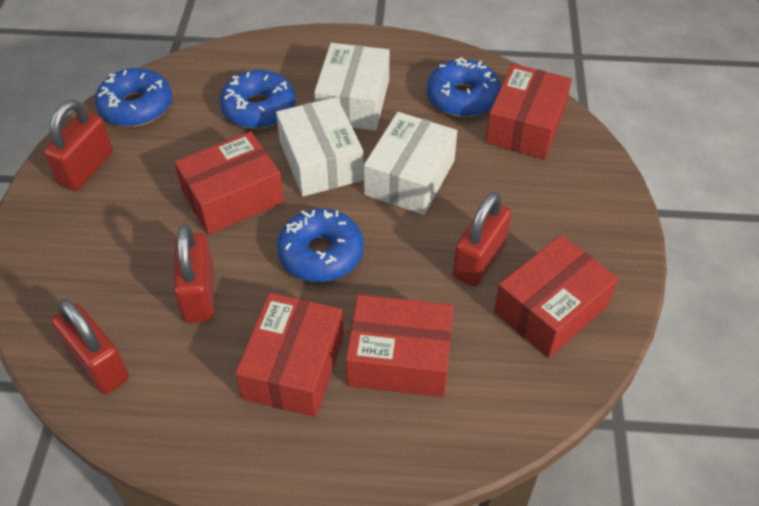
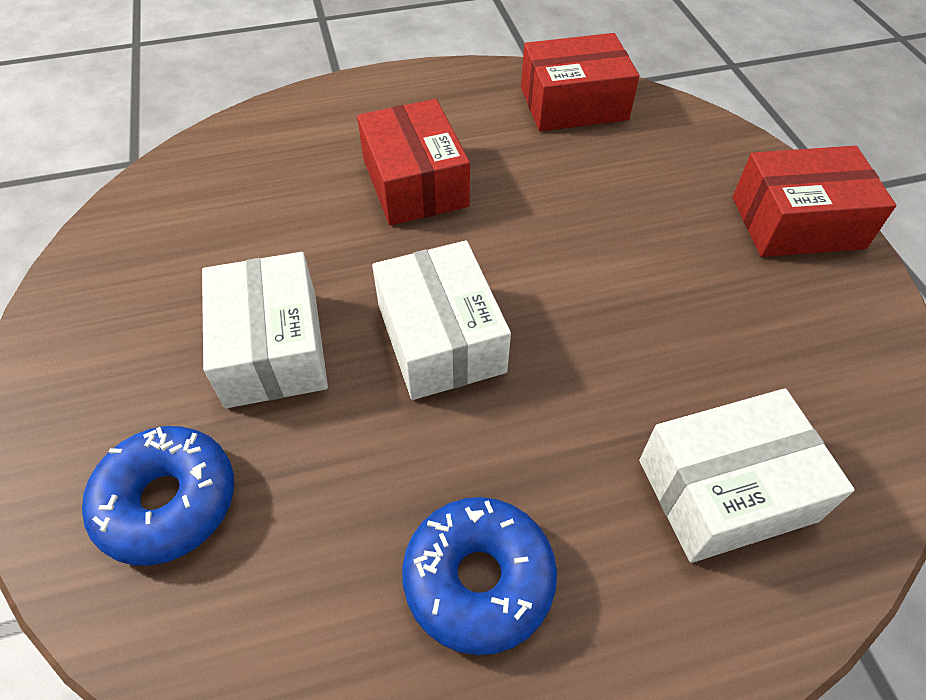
blue donut: 4 -> 2
red box: 5 -> 3
red padlock: 4 -> 0

